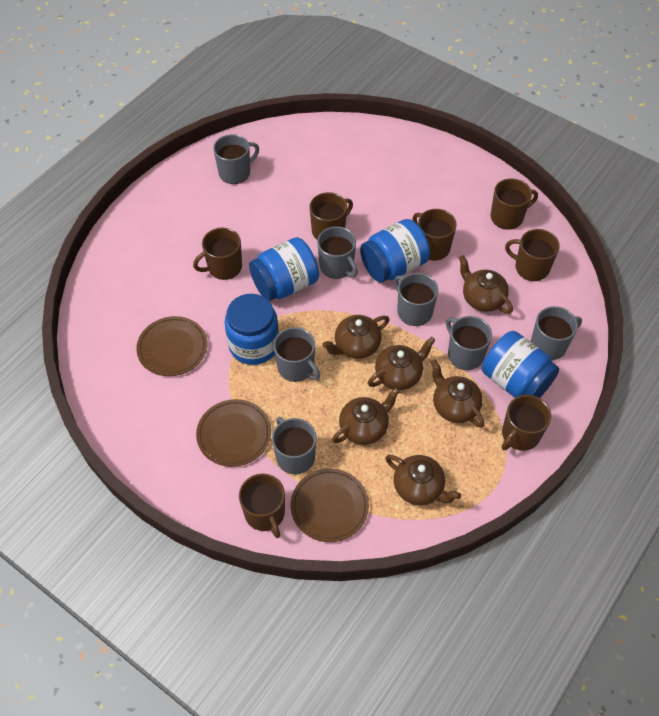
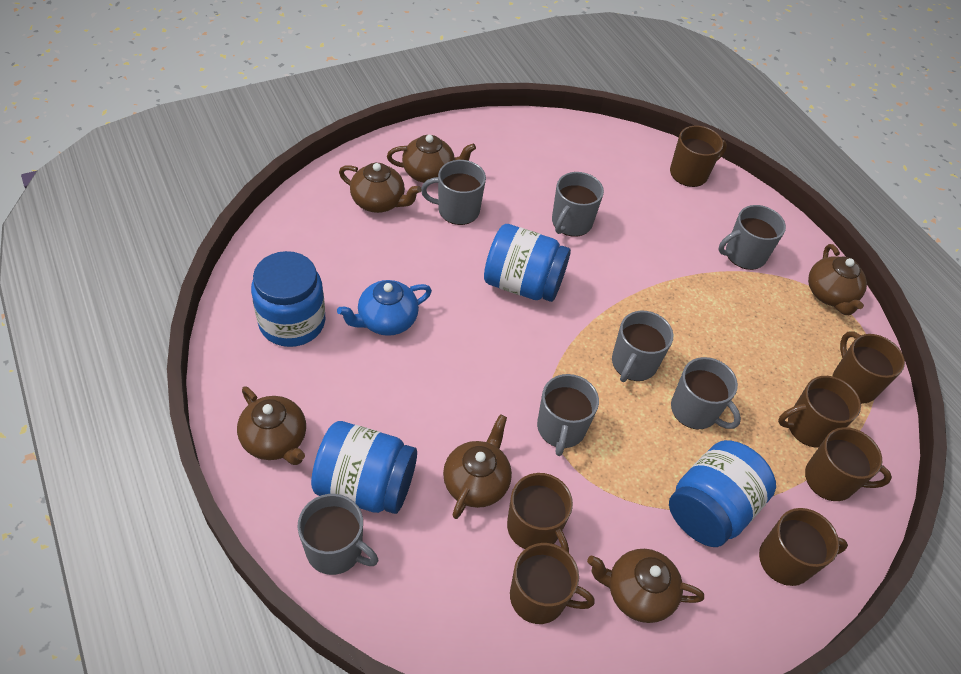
blue teapot: 0 -> 1
brown plate: 3 -> 0

